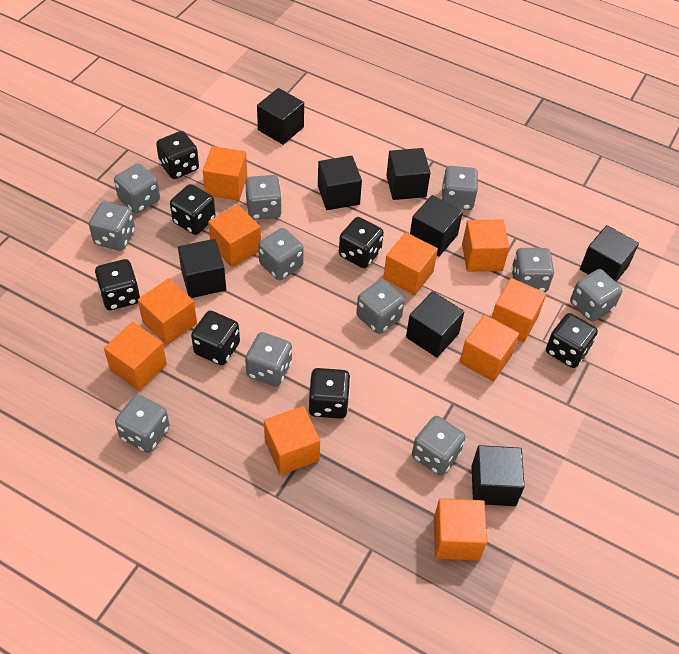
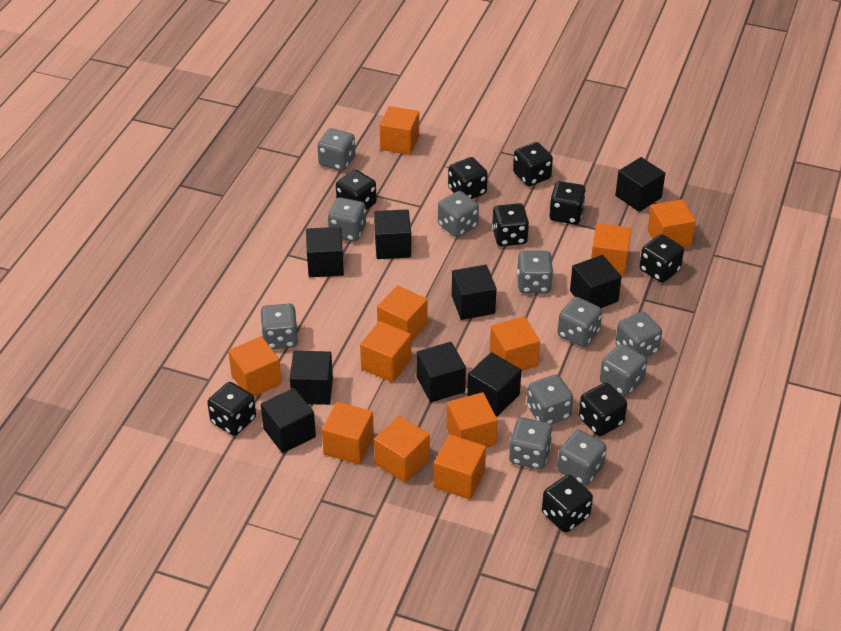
black cube: 8 -> 9
black dice: 7 -> 9
orange cube: 10 -> 11

